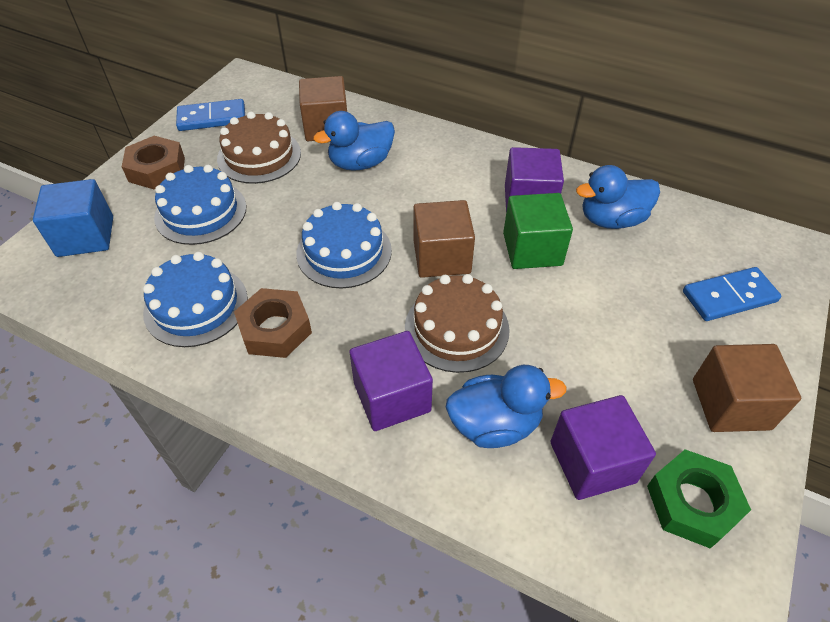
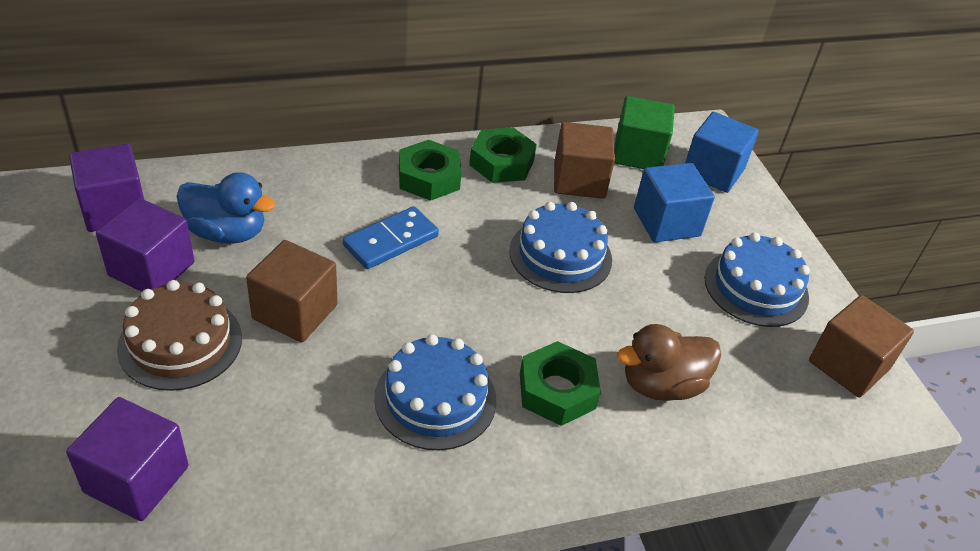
blue cube: 1 -> 2
blue domino: 2 -> 1
blue duck: 3 -> 1
brown cake: 2 -> 1
brown duck: 0 -> 1
brown nut: 2 -> 0
green nut: 1 -> 3

